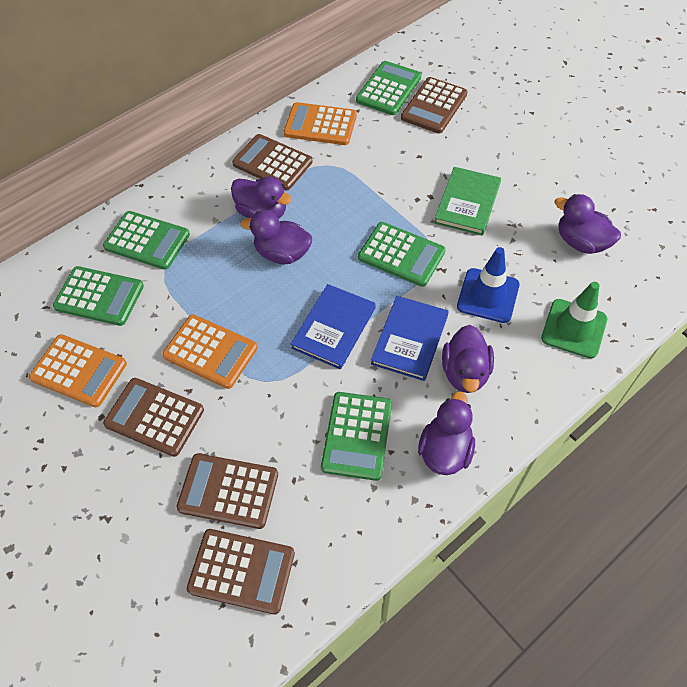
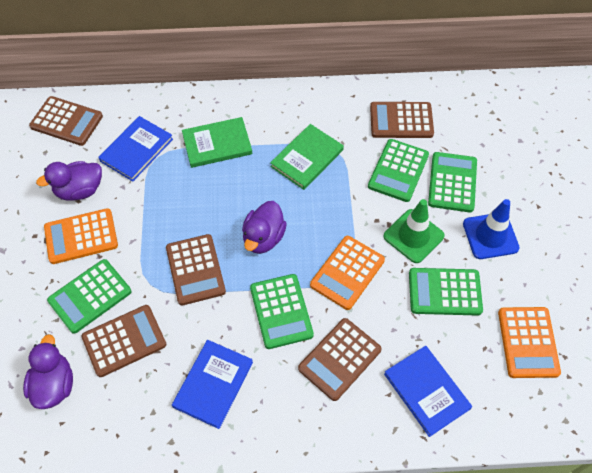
blue book: 2 -> 3
green book: 1 -> 2
purple duck: 5 -> 3

